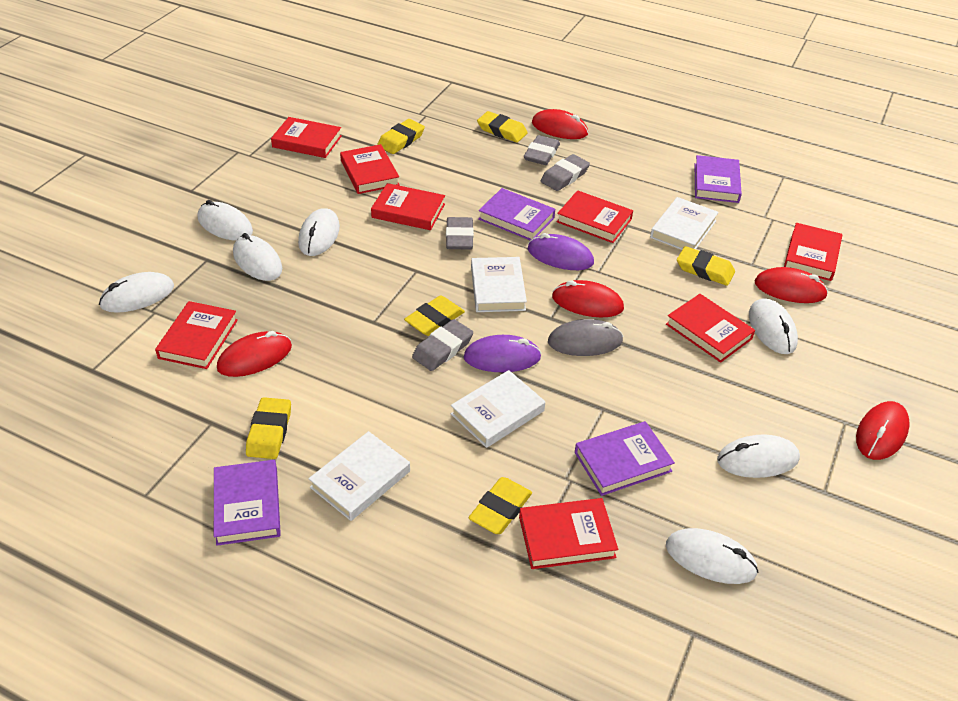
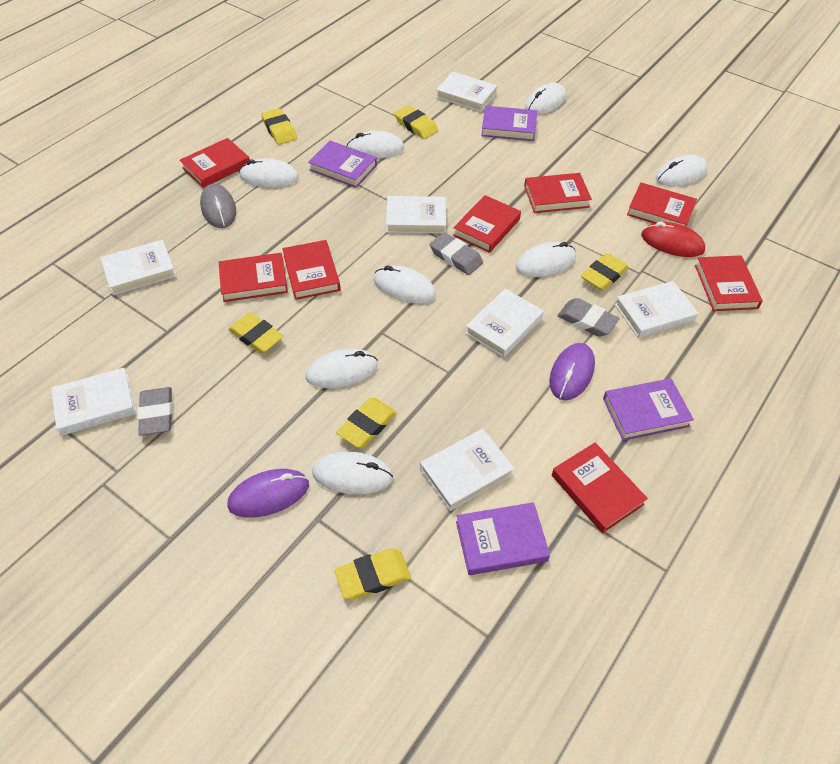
grey eraser: 4 -> 3
red mouse: 5 -> 1
white book: 4 -> 7
white mouse: 7 -> 8

